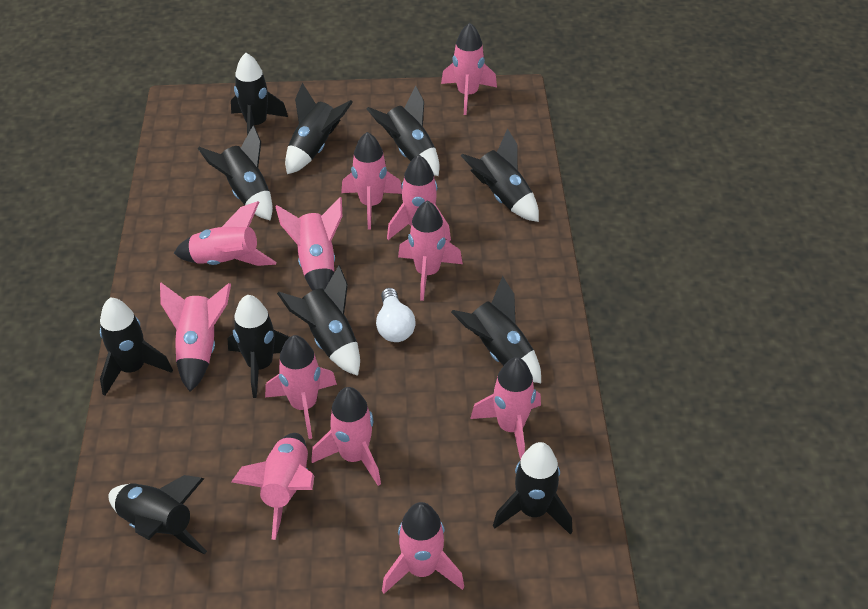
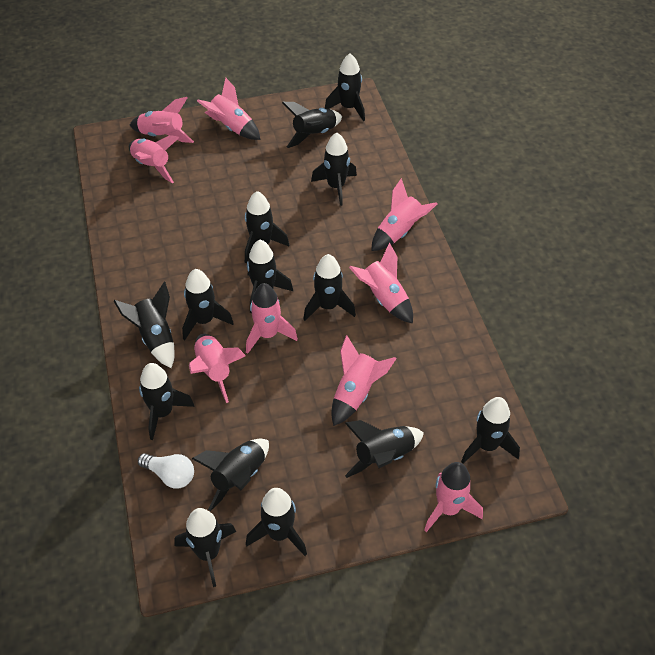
black rocket: 11 -> 14
pink rocket: 12 -> 9

